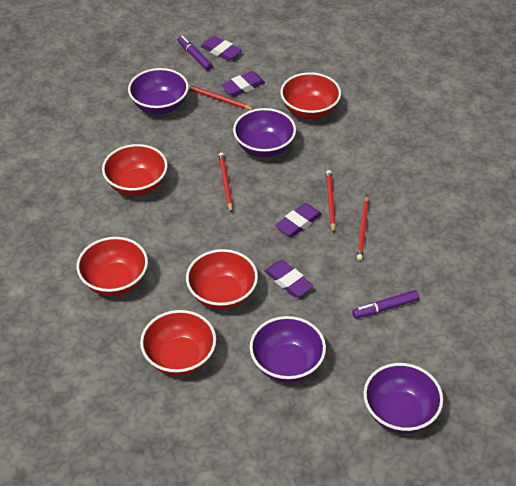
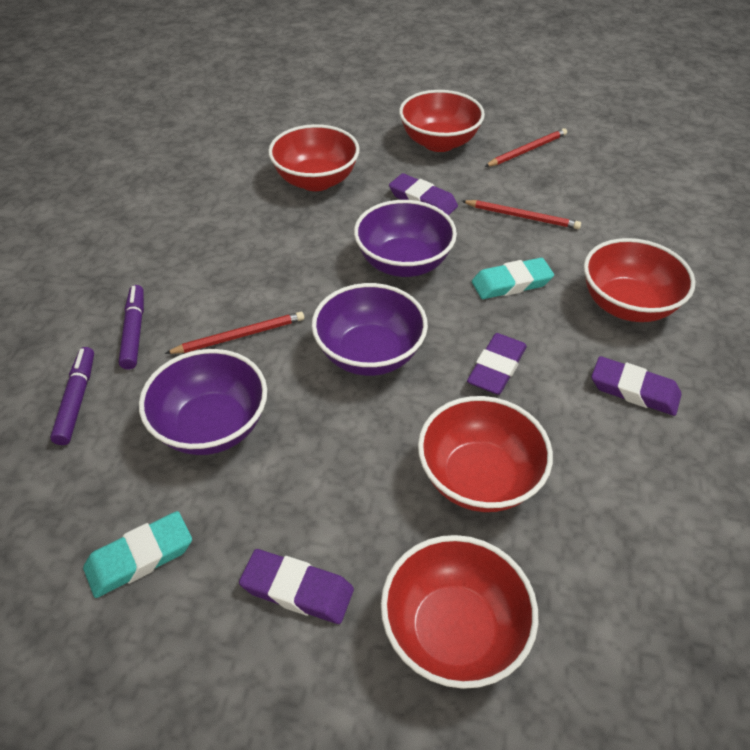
purple bowl: 4 -> 3
red pencil: 4 -> 3
turquoise eraser: 0 -> 2

